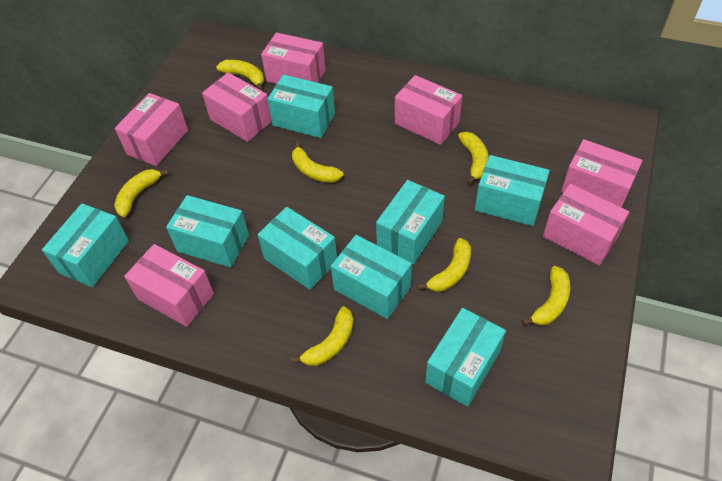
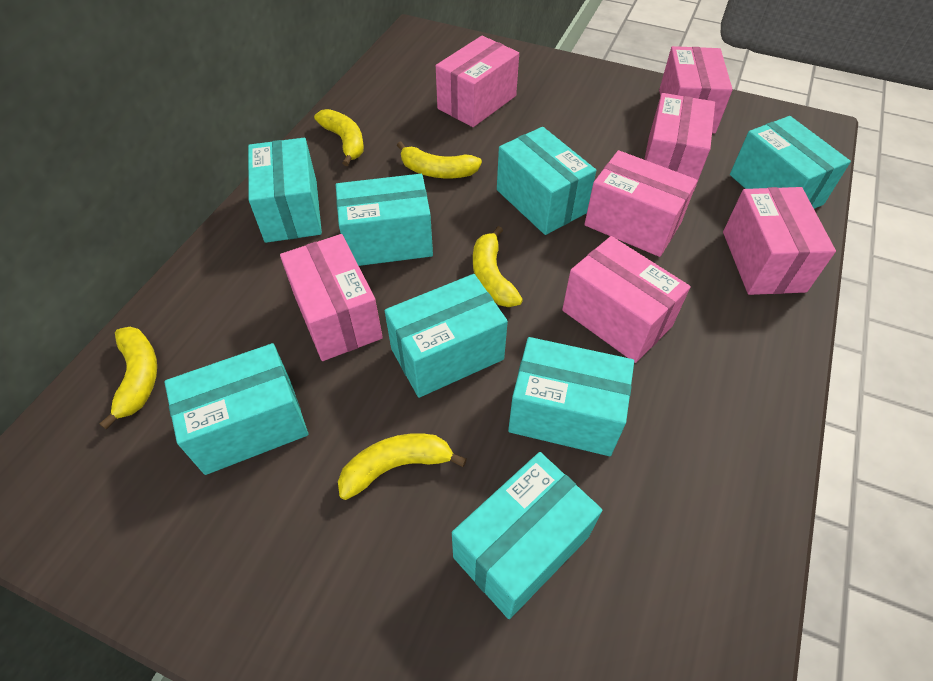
yellow banana: 7 -> 5

